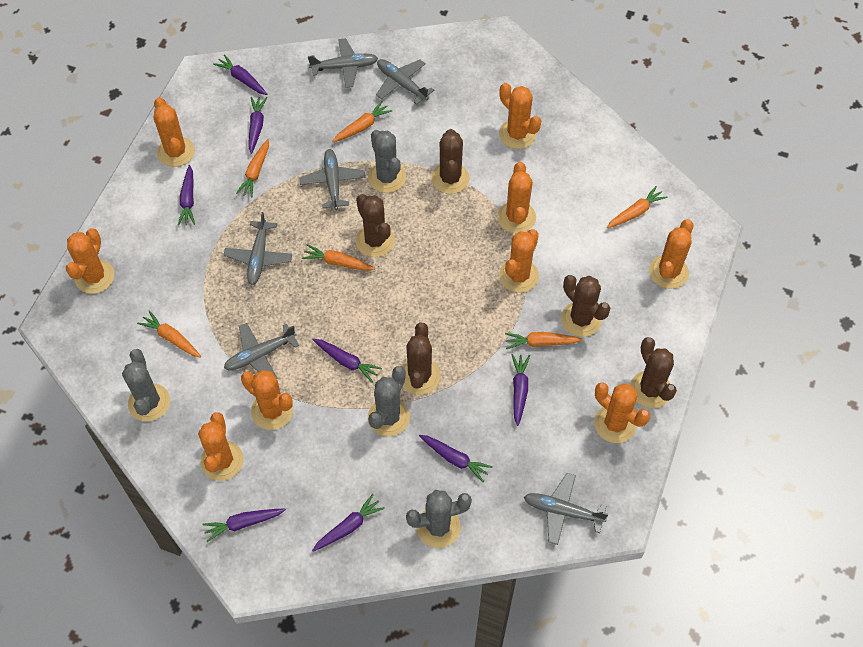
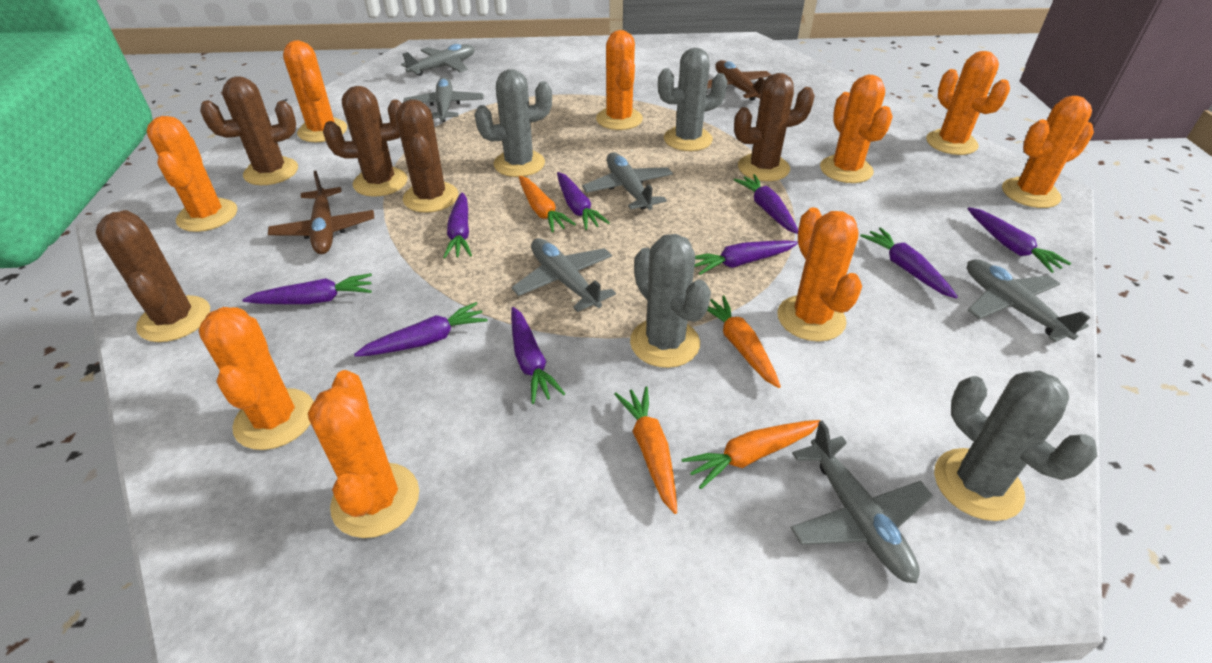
brown plane: 0 -> 2
orange carrot: 6 -> 4
purple carrot: 8 -> 9

